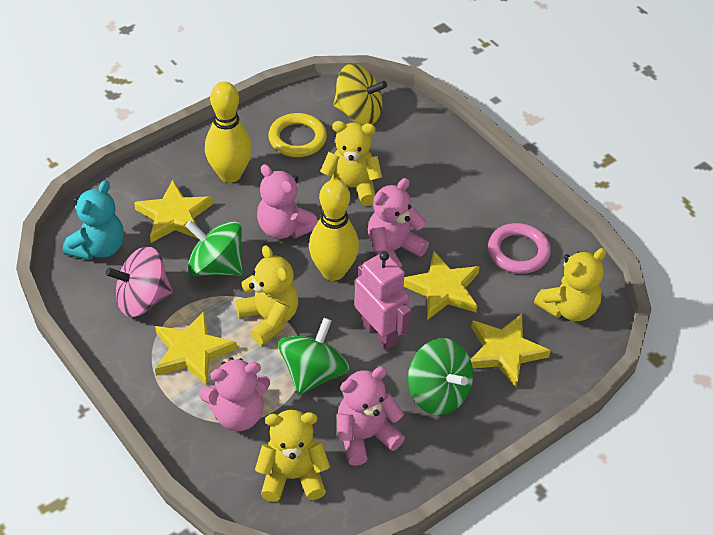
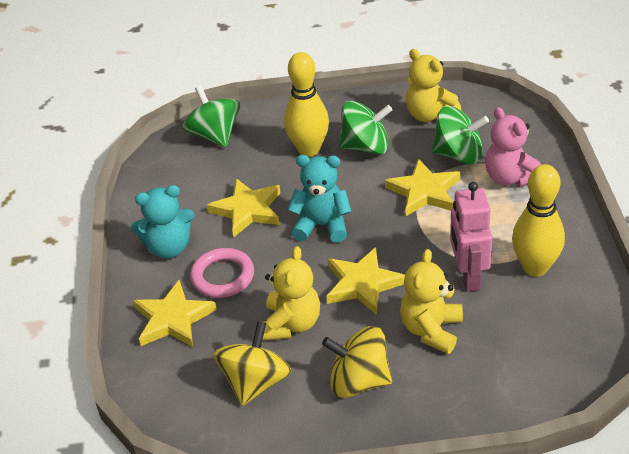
pink spinning top: 1 -> 0
pink teddy bear: 4 -> 1
turquoise teddy bear: 1 -> 2
yellow ring: 1 -> 0
yellow spinning top: 1 -> 2
yellow teddy bear: 4 -> 3

